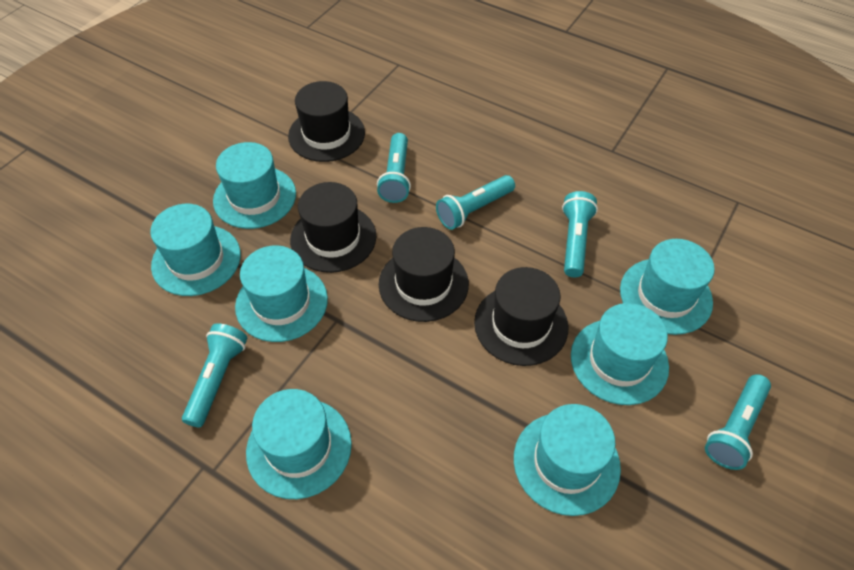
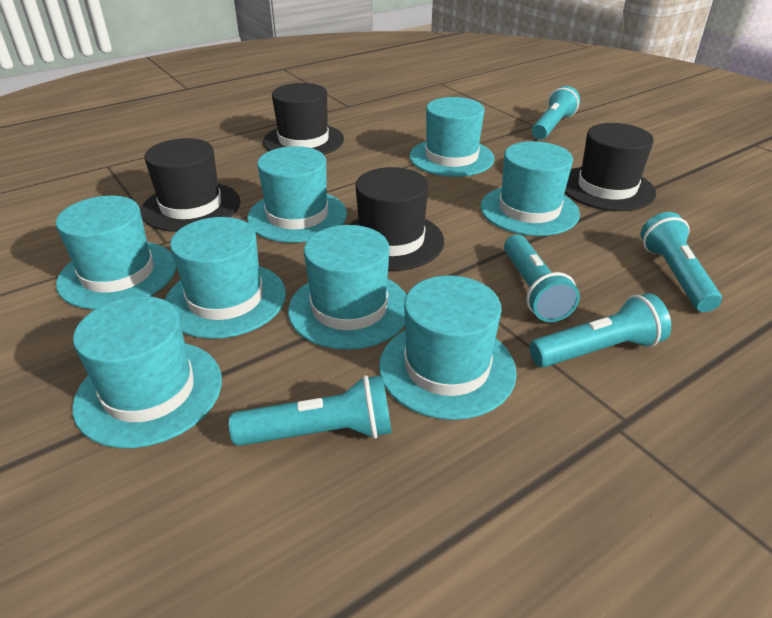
turquoise hat: 7 -> 8

